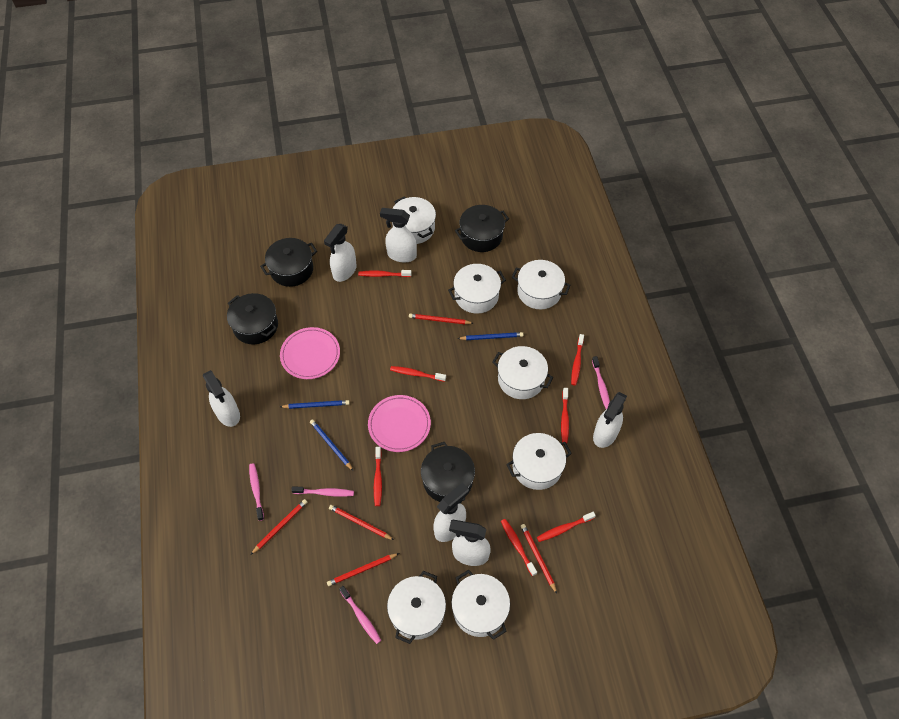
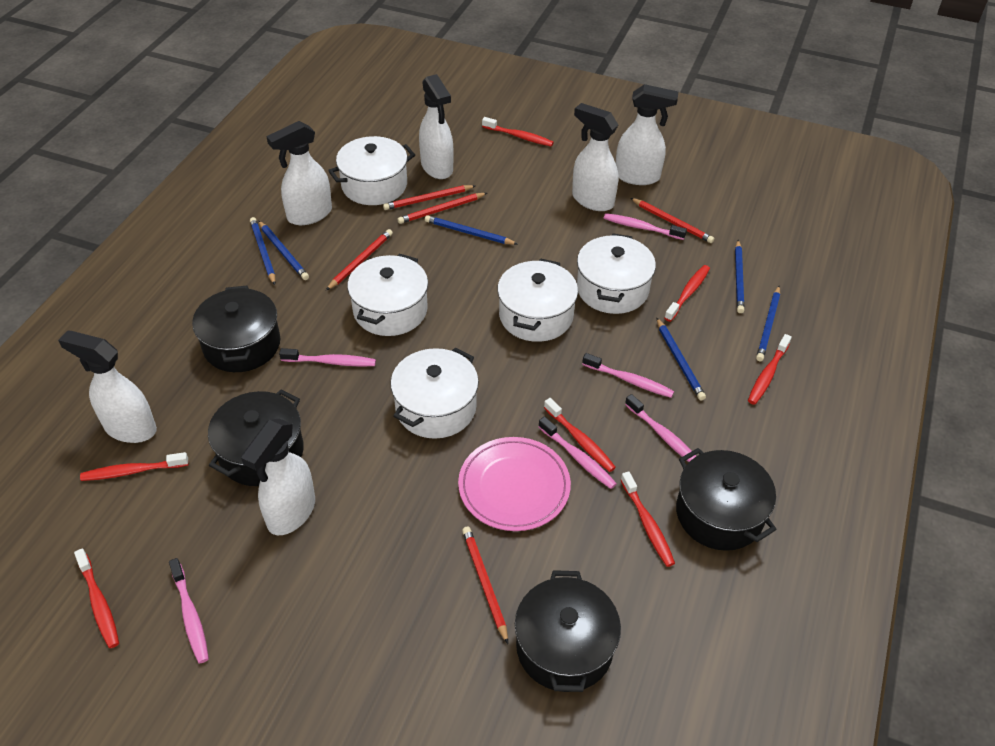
blue pencil: 3 -> 6
pink plate: 2 -> 1
pink toothbrush: 4 -> 6
white pot: 7 -> 5

